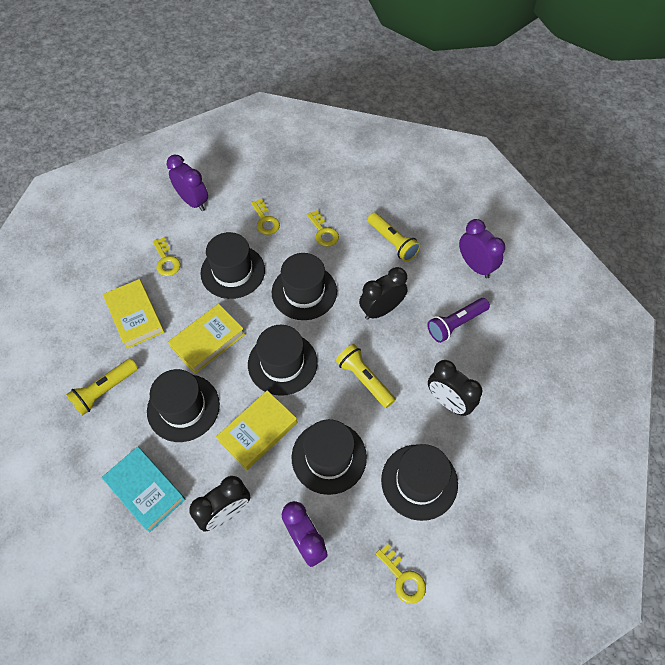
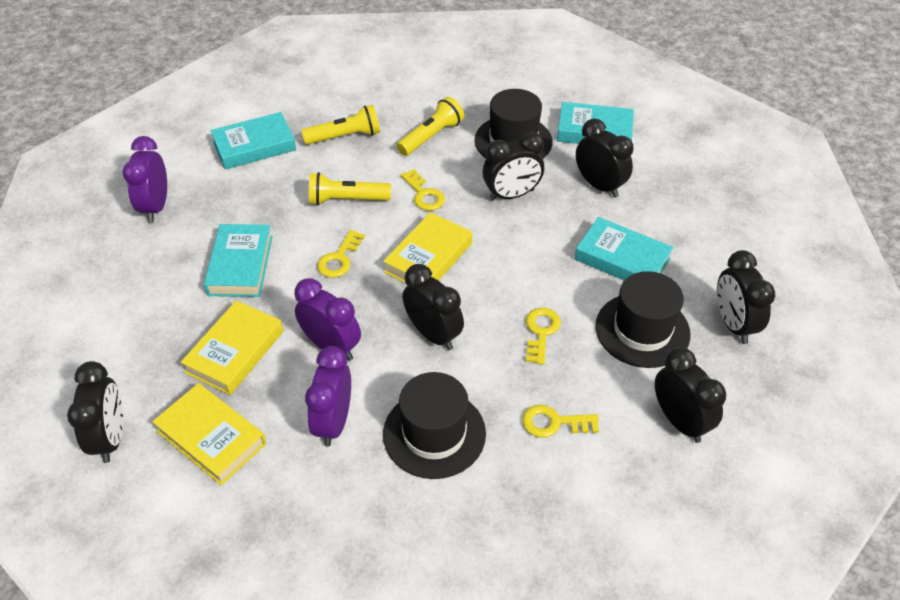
black clock: 3 -> 6
black hat: 6 -> 3
purple flashlight: 1 -> 0
turquoise book: 1 -> 4

